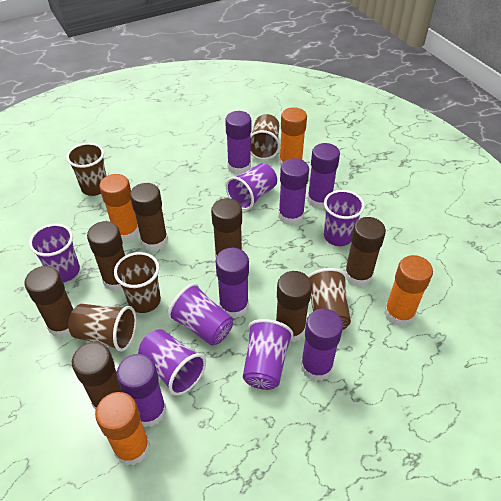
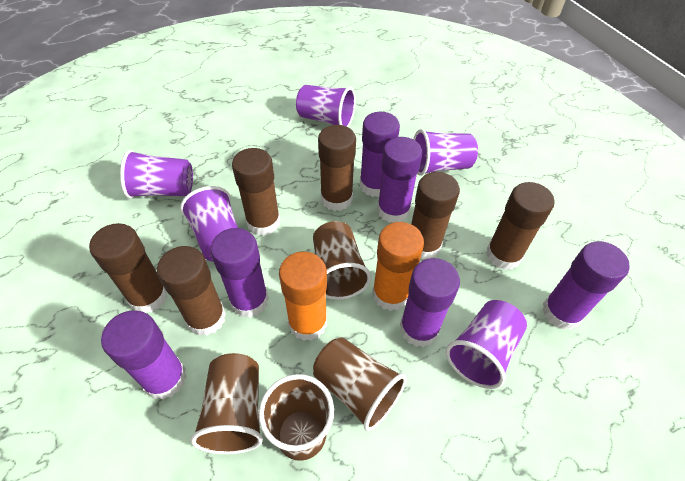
brown cup: 5 -> 4
brown glue stick: 7 -> 6
orange glue stick: 4 -> 2
purple cup: 6 -> 5

